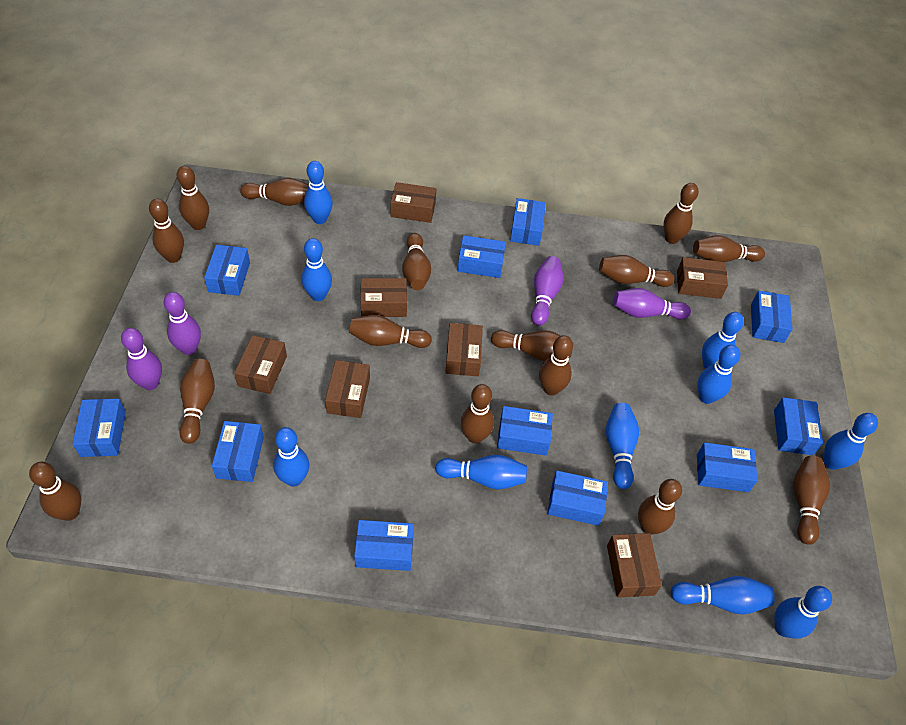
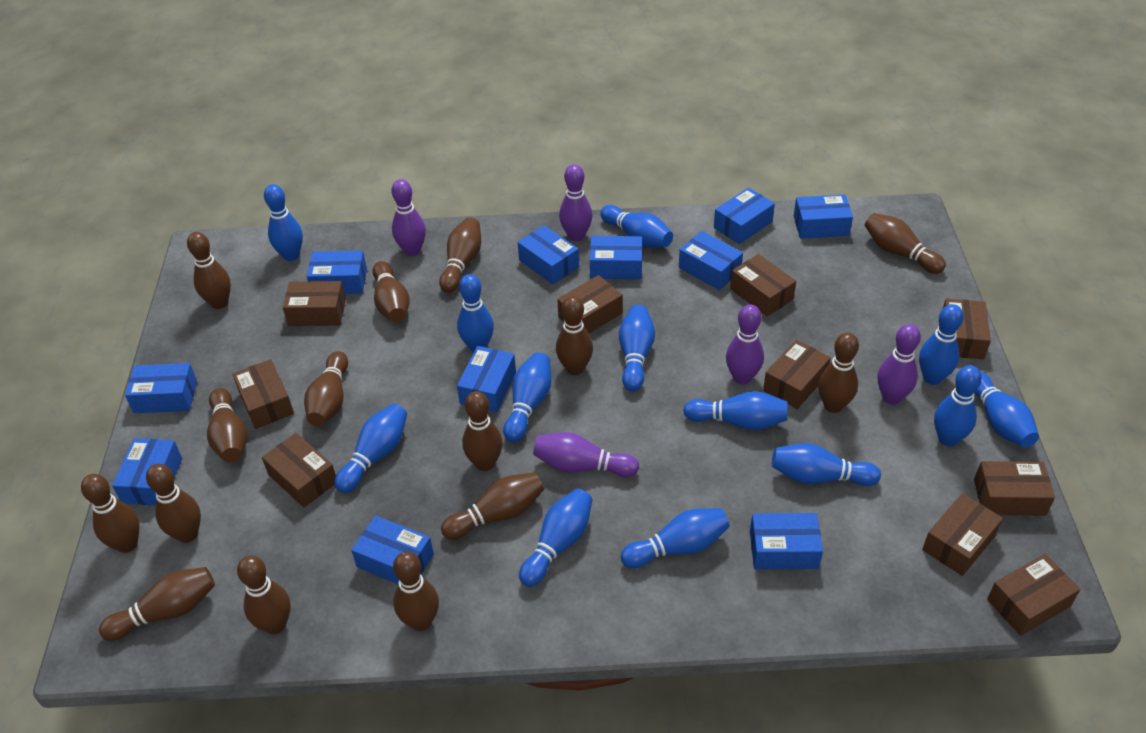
blue bowling pin: 10 -> 13
brown box: 7 -> 10
purple bowling pin: 4 -> 5

